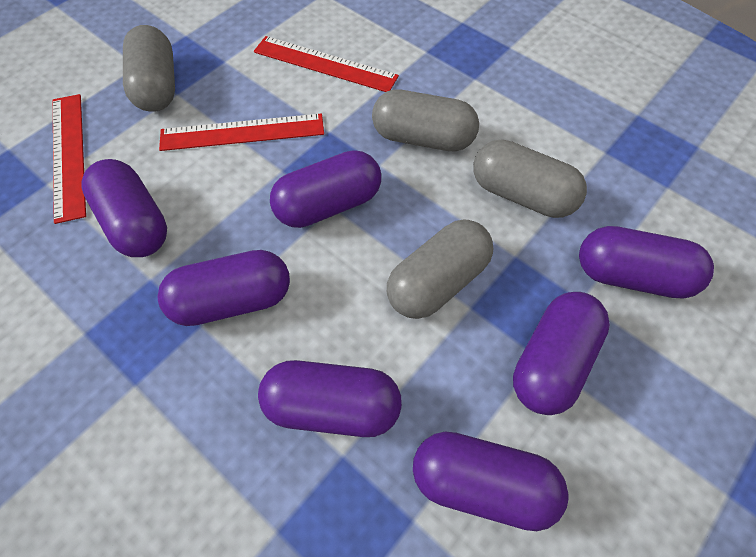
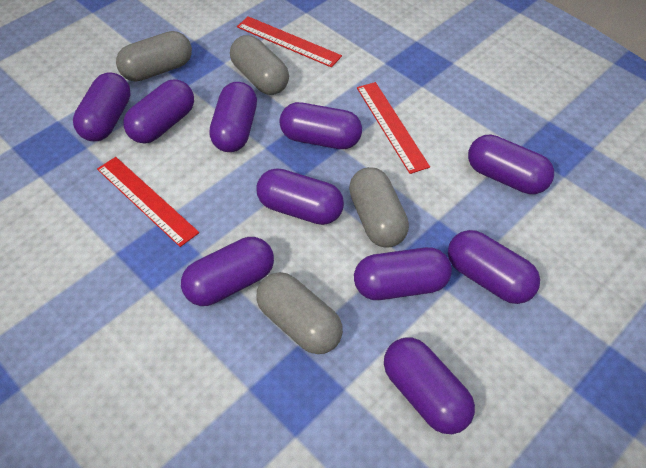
purple capsule: 7 -> 10

